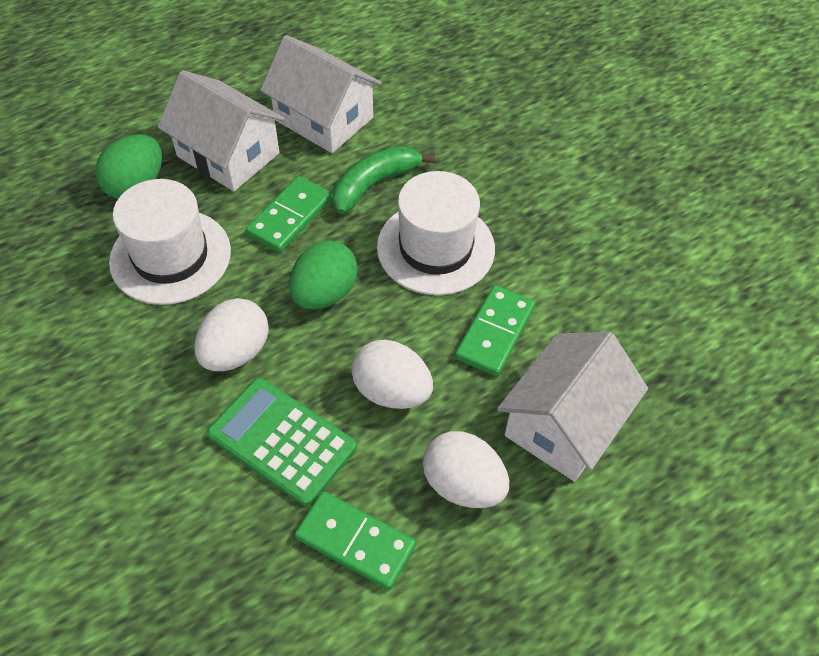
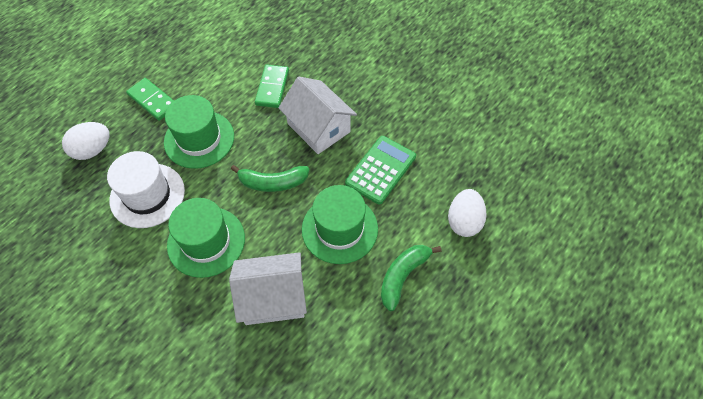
green banana: 1 -> 2
green domino: 3 -> 2
green egg: 2 -> 0
green hat: 0 -> 3
white egg: 3 -> 2
white hat: 2 -> 1
white house: 3 -> 2

